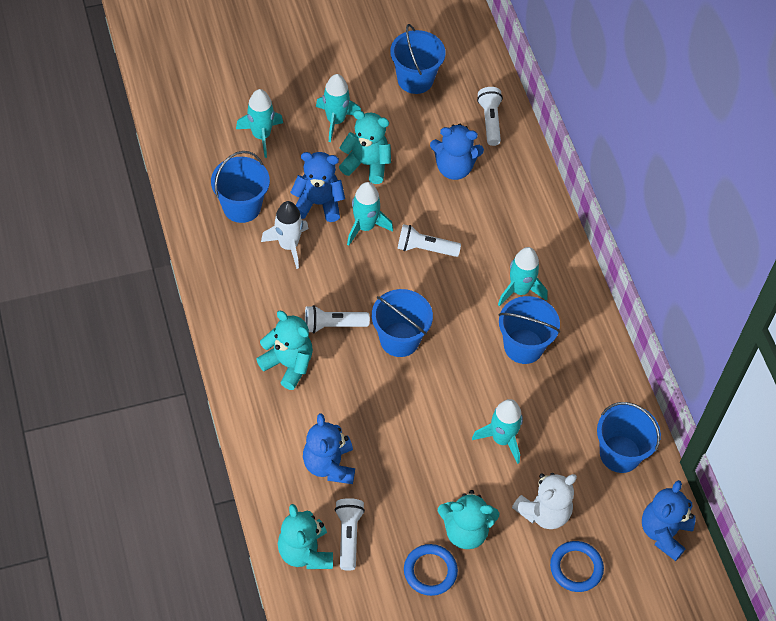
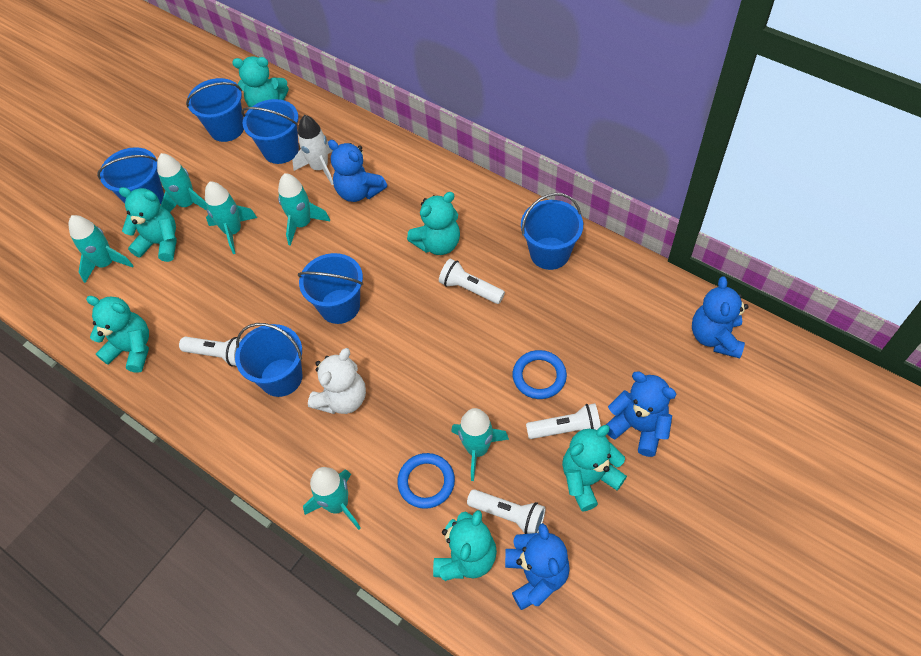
blue bucket: 5 -> 6
turquoise rocket: 5 -> 6
turquoise teddy bear: 4 -> 6

